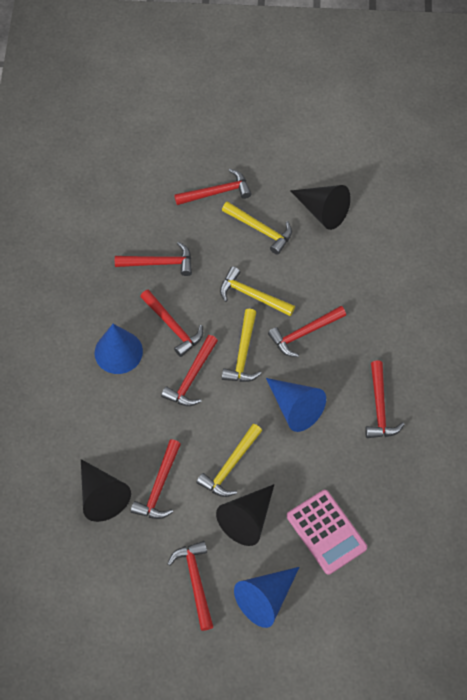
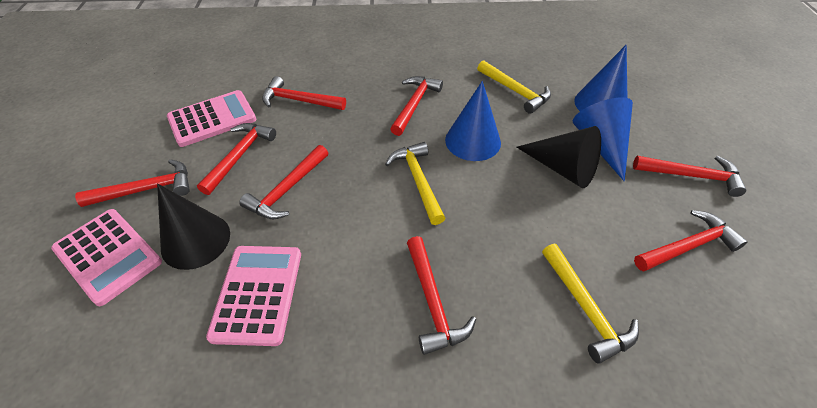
black cone: 3 -> 2
pink calculator: 1 -> 3
yellow hammer: 4 -> 3

